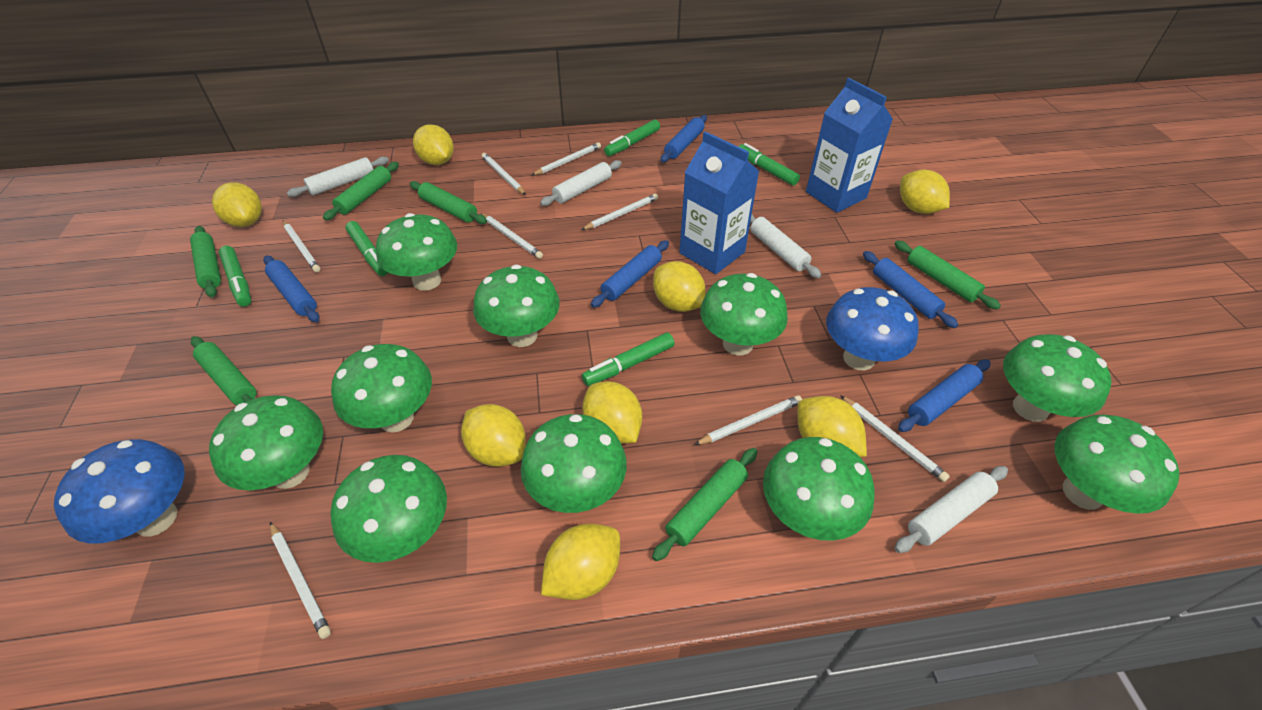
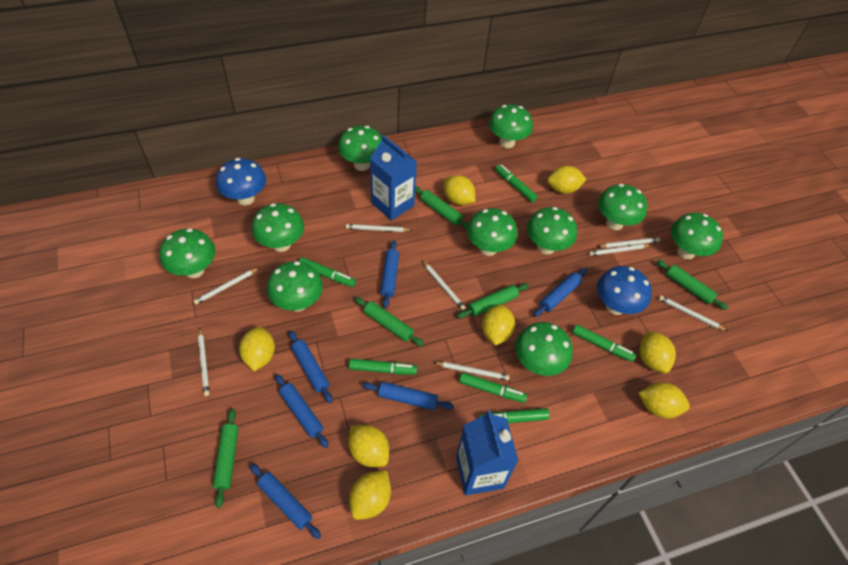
blue rolling pin: 5 -> 6
green marker: 5 -> 6
green rolling pin: 6 -> 5
white rolling pin: 4 -> 0

